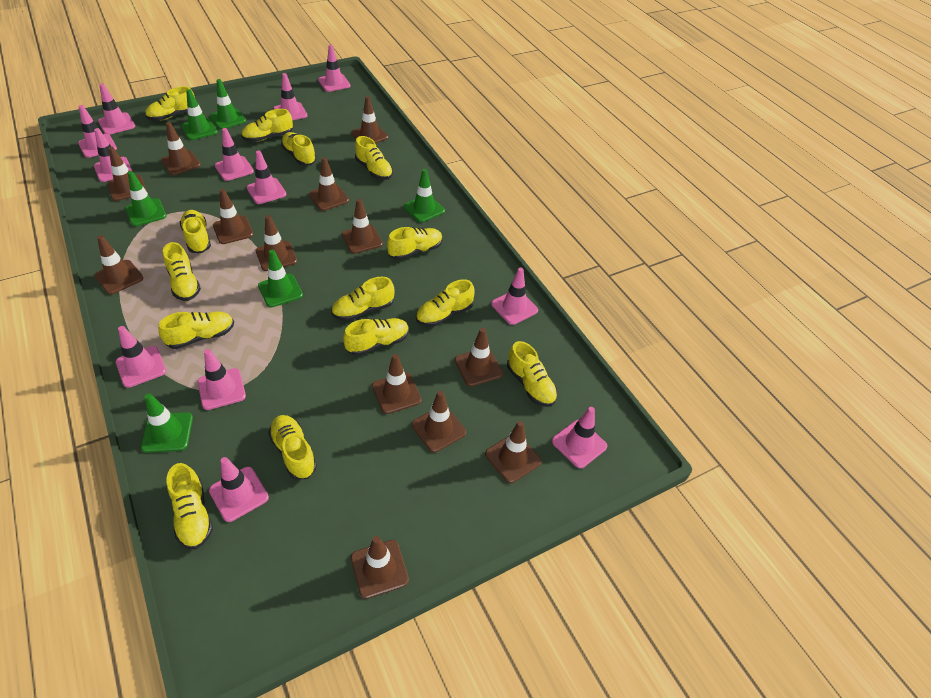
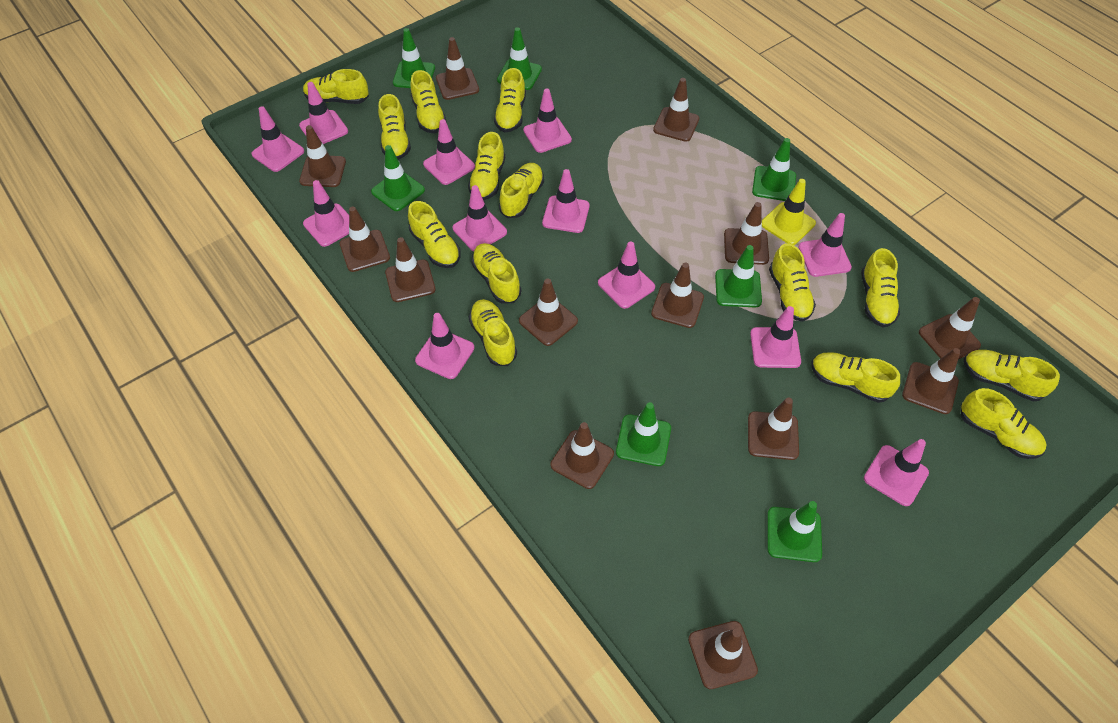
green traffic cone: 6 -> 7
yellow traffic cone: 0 -> 1

